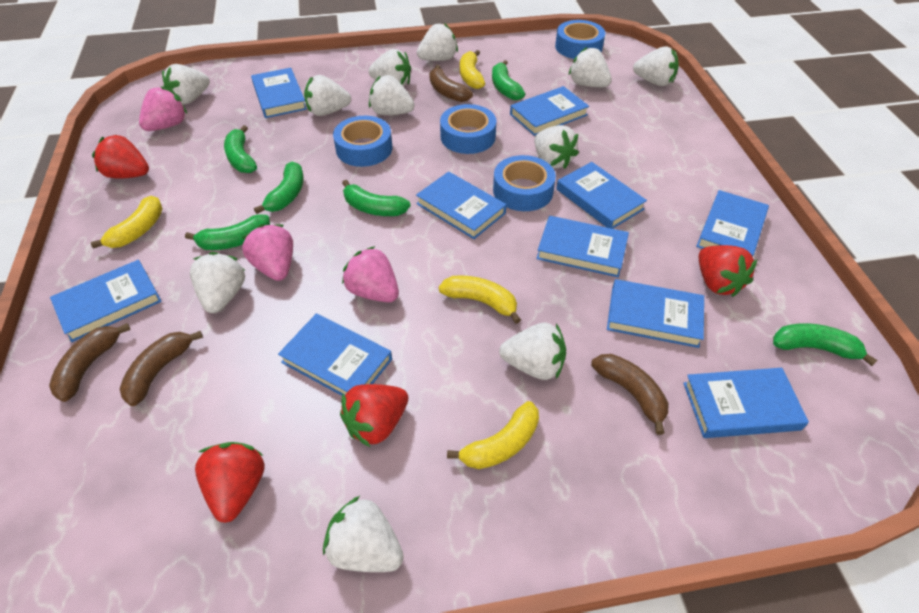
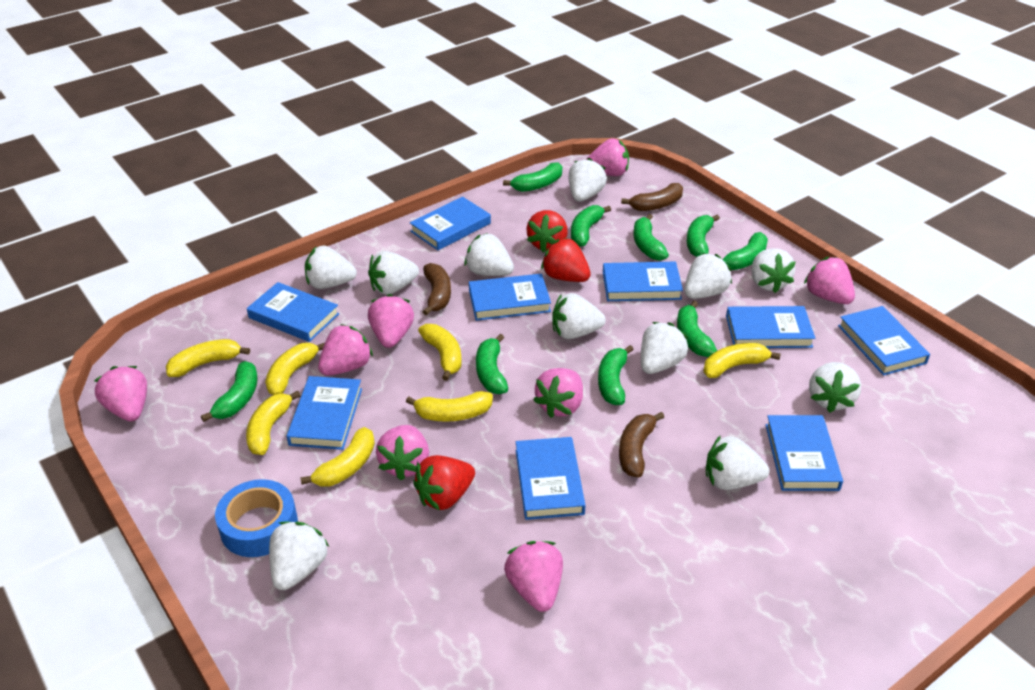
blue book: 10 -> 9
blue tape: 4 -> 1
brown banana: 4 -> 3
green banana: 6 -> 9
pink strawberry: 3 -> 8
red strawberry: 4 -> 3
yellow banana: 4 -> 7

